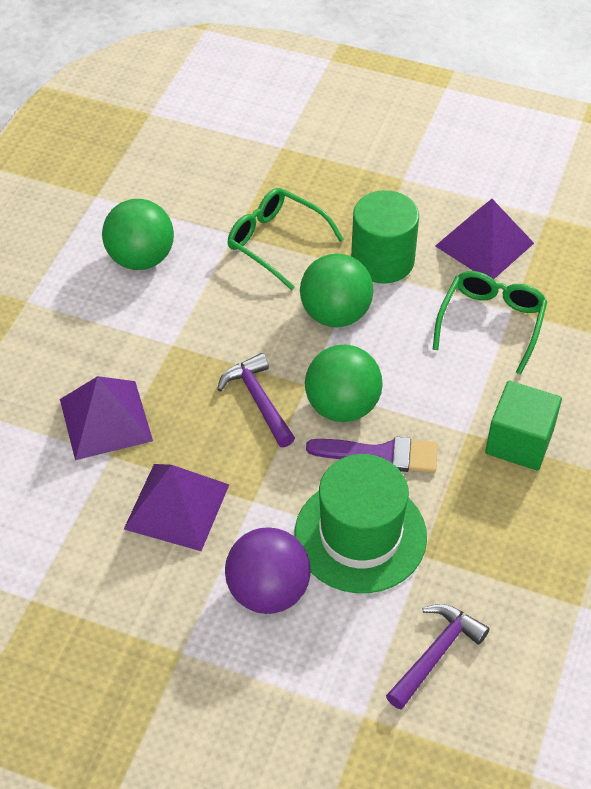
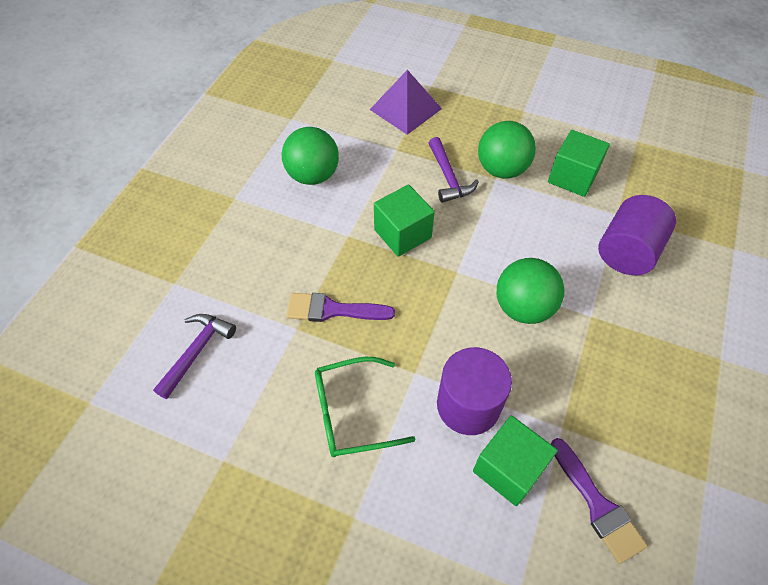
green cube: 1 -> 3
green cylinder: 1 -> 0
green glasses: 2 -> 1
green hat: 1 -> 0
purple ball: 1 -> 0
purple brush: 1 -> 2
purple cylinder: 0 -> 2
purple pyramid: 3 -> 1

